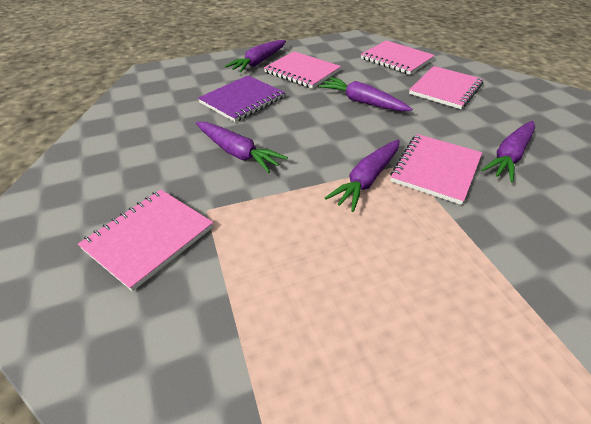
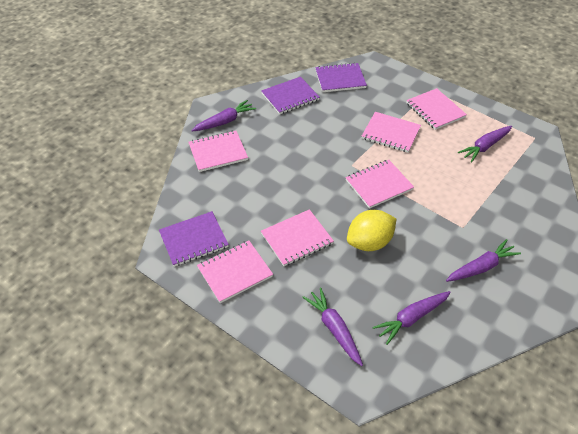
pink notebook: 5 -> 6
purple notebook: 1 -> 3
yellow lemon: 0 -> 1

